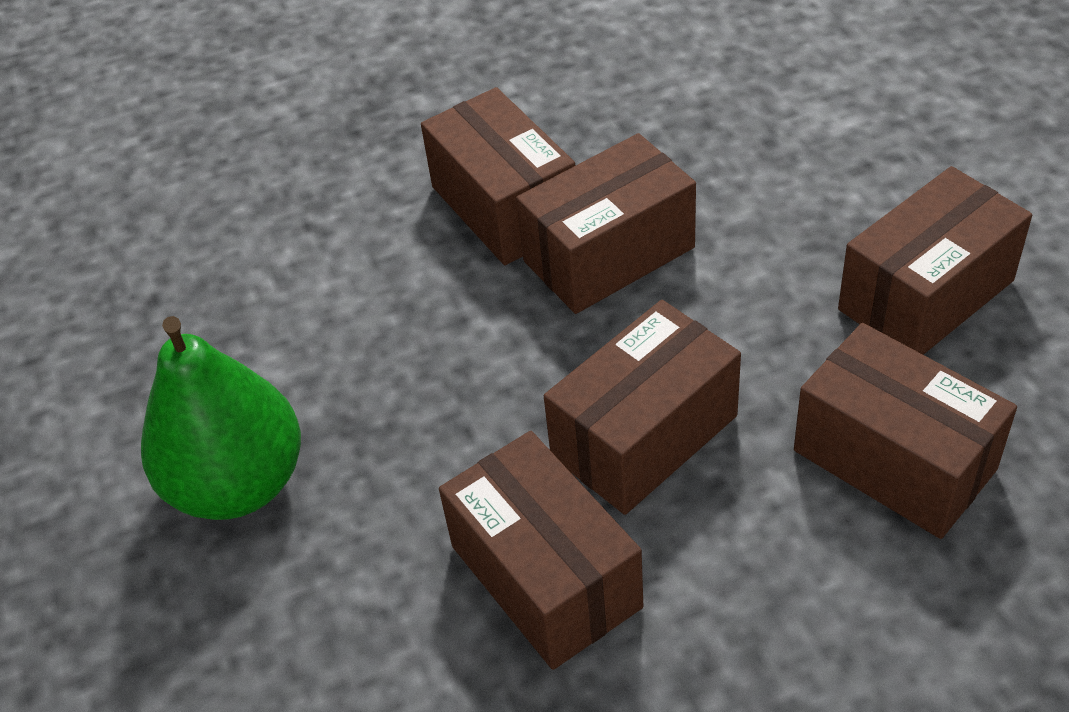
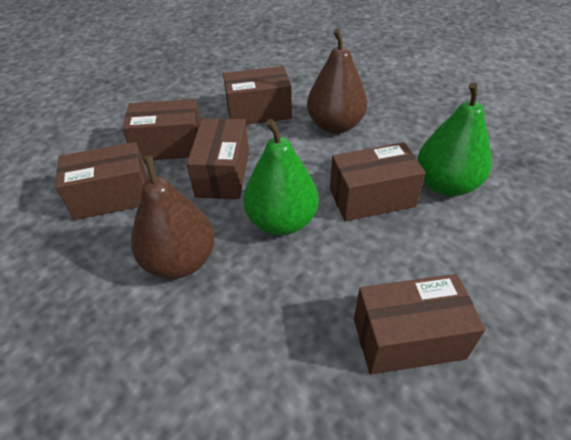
brown pear: 0 -> 2
green pear: 1 -> 2

